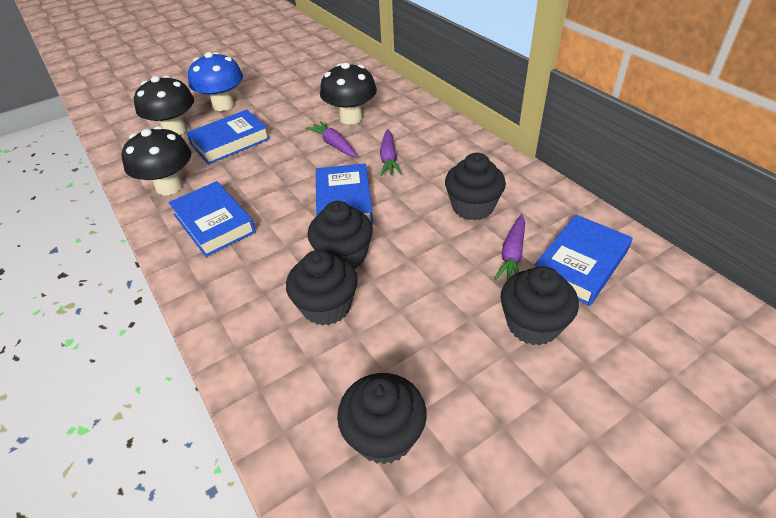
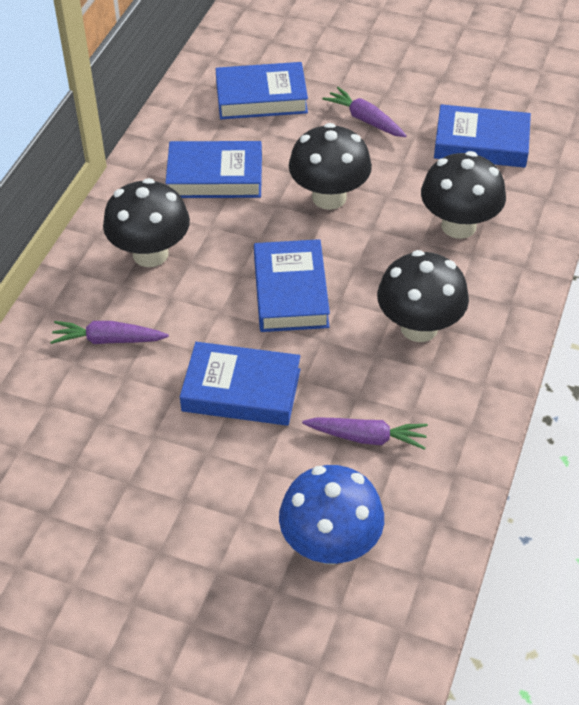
black cupcake: 5 -> 0
black mushroom: 3 -> 4
blue book: 4 -> 5

